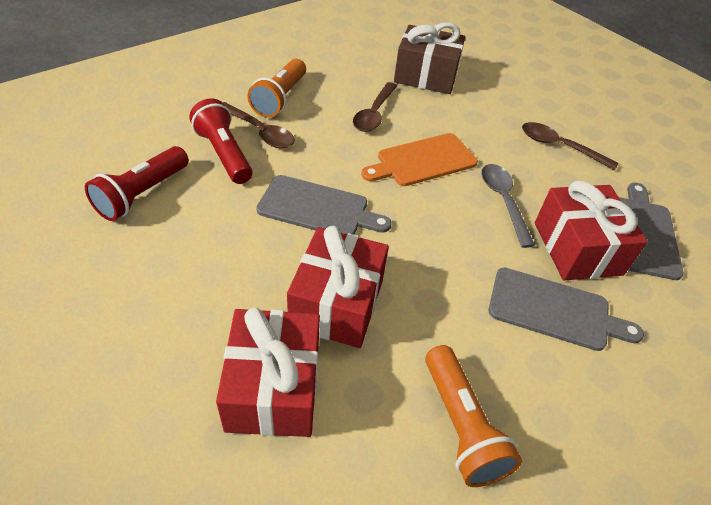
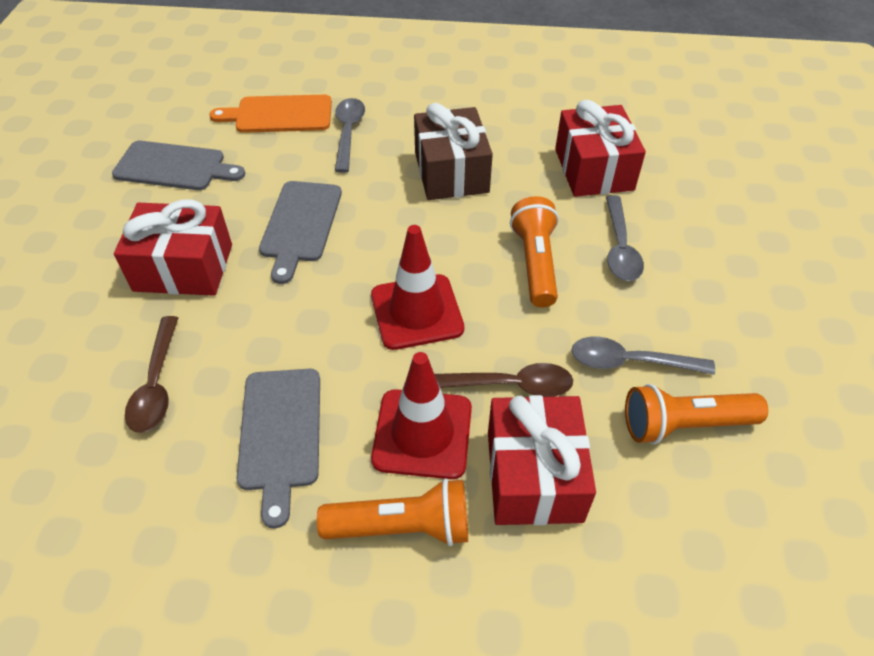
brown spoon: 3 -> 2
grey spoon: 1 -> 3
orange flashlight: 2 -> 3
red flashlight: 2 -> 0
red traffic cone: 0 -> 2

